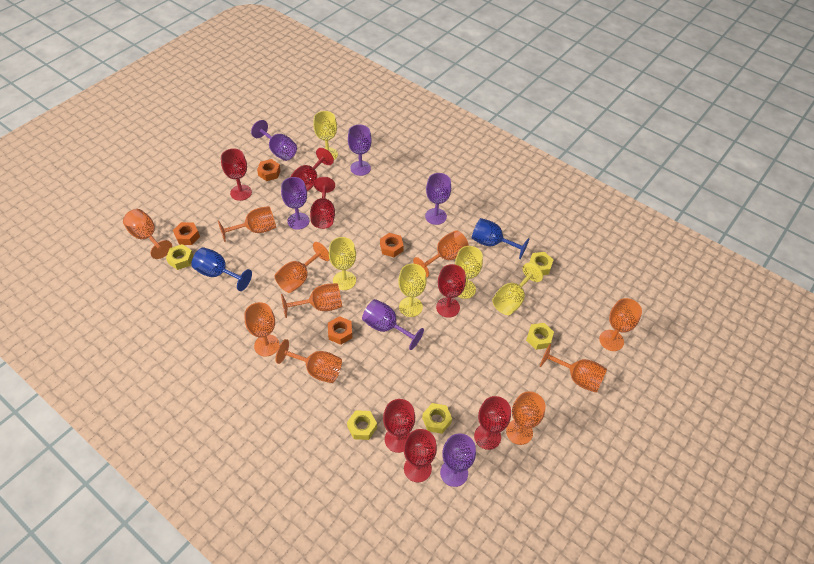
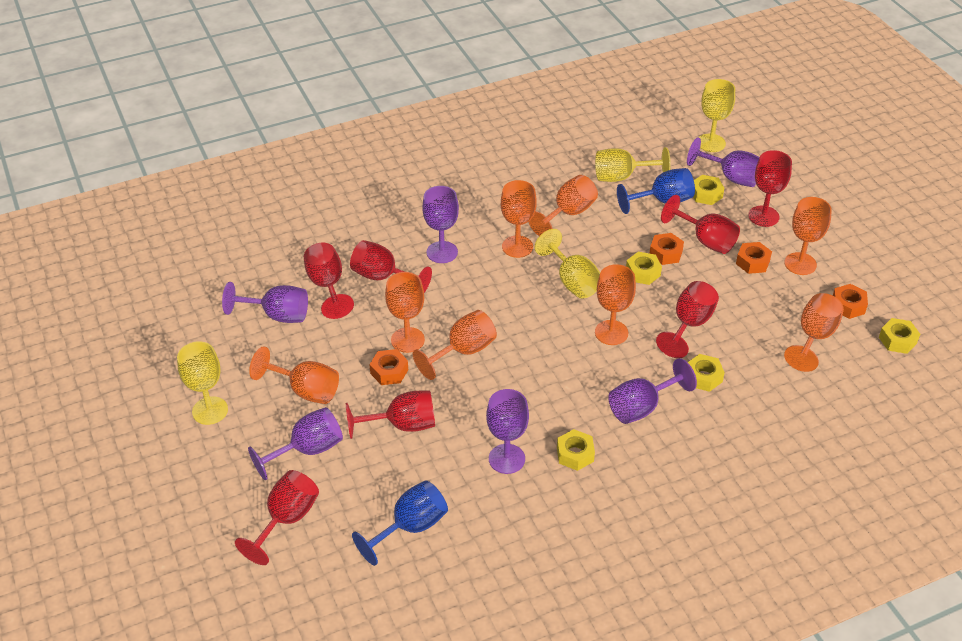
orange goblet: 10 -> 8
yellow goblet: 5 -> 4

